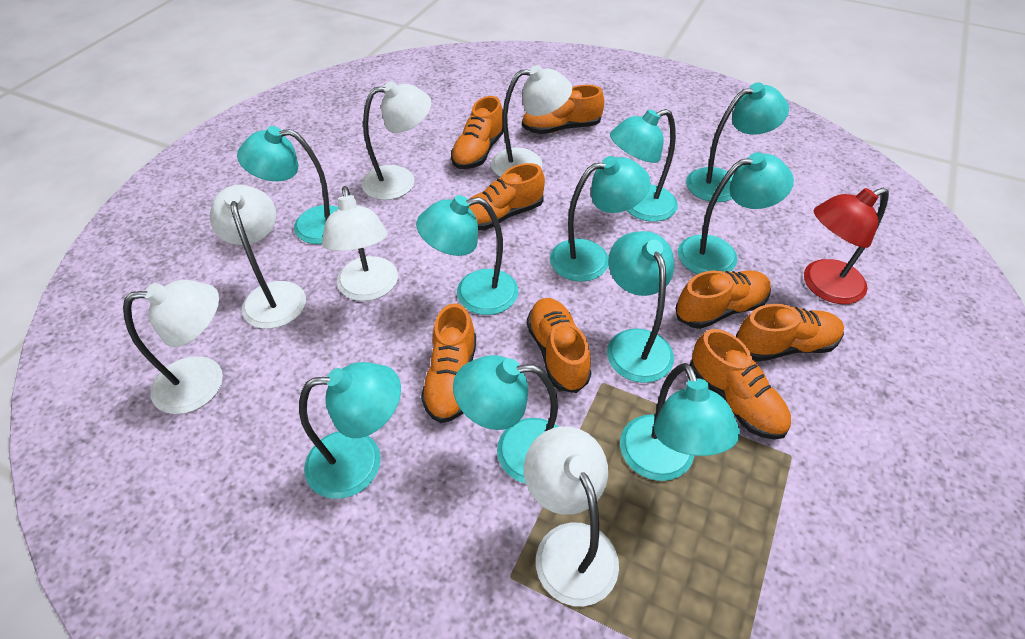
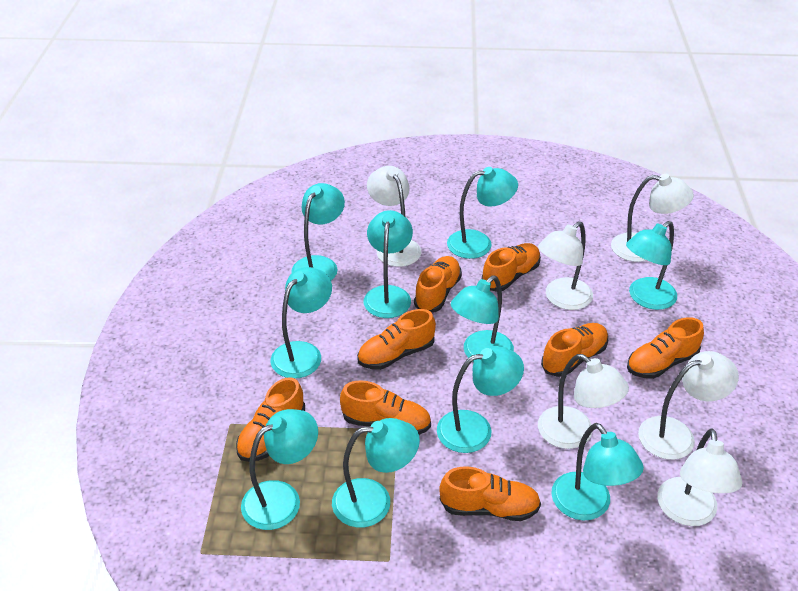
red lamp: 1 -> 0

